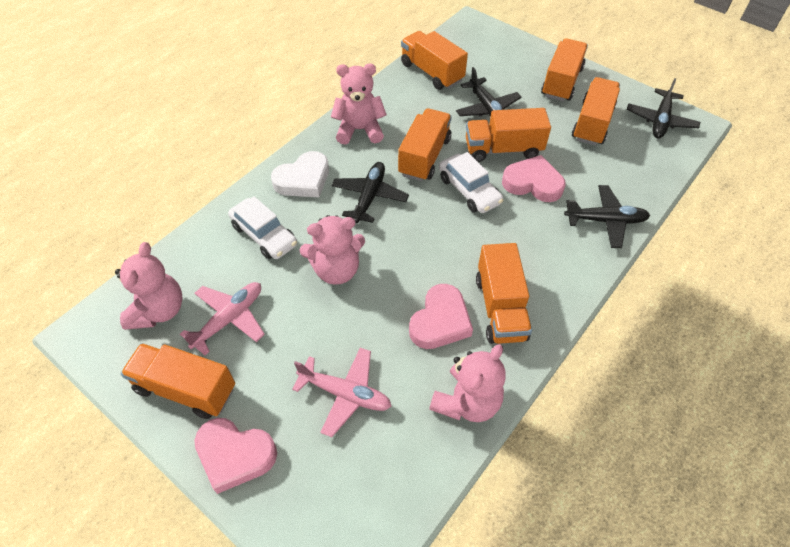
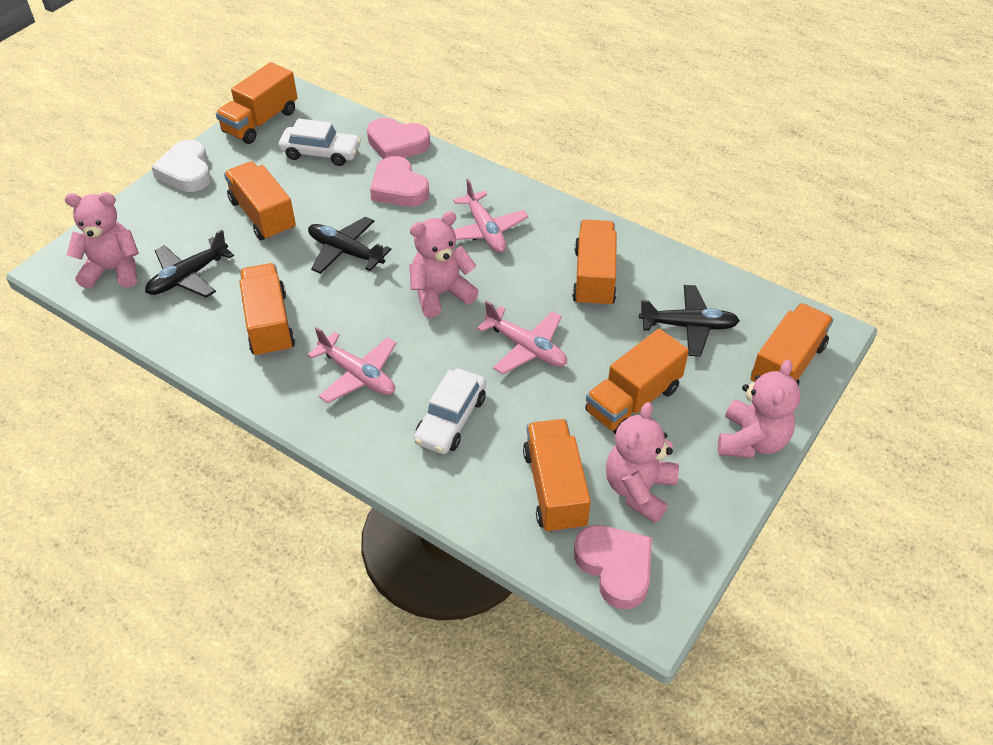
black plane: 4 -> 3
pink plane: 2 -> 3

